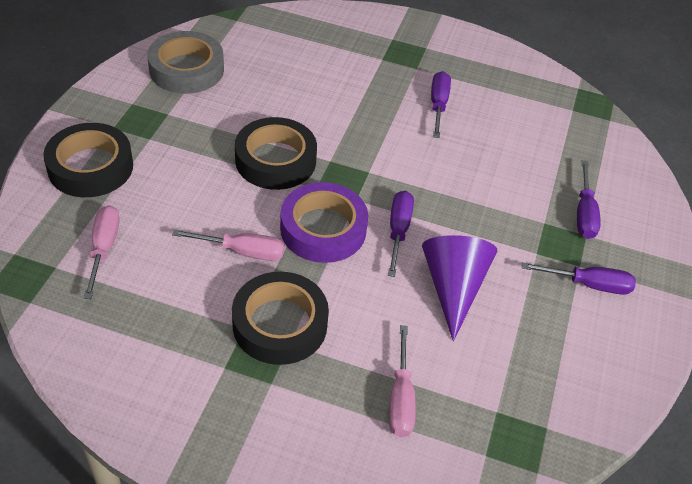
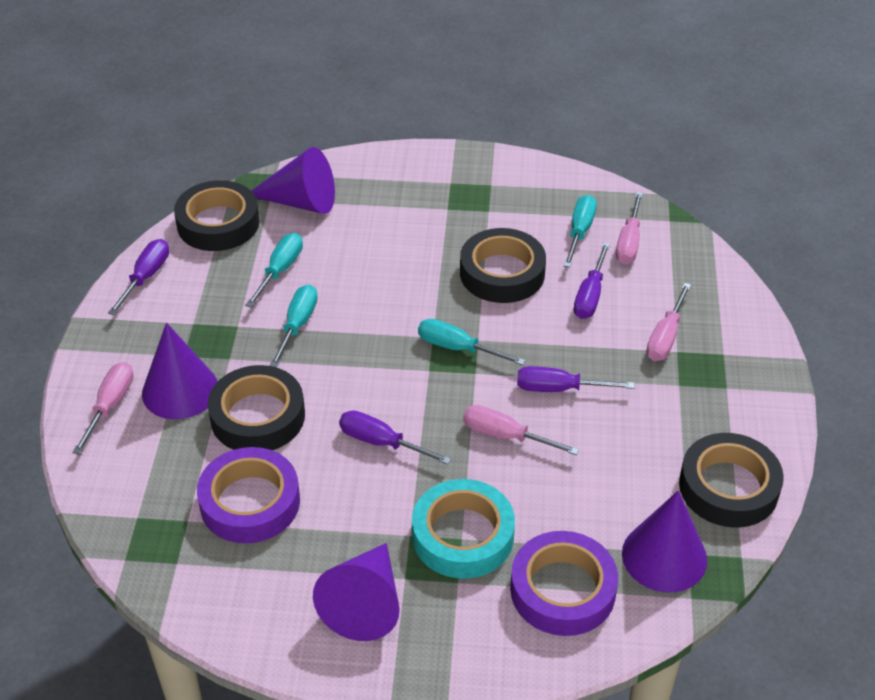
black tape: 3 -> 4
grey tape: 1 -> 0
pink screwdriver: 3 -> 4
purple cone: 1 -> 4
purple tape: 1 -> 2
turquoise screwdriver: 0 -> 4
turquoise tape: 0 -> 1

